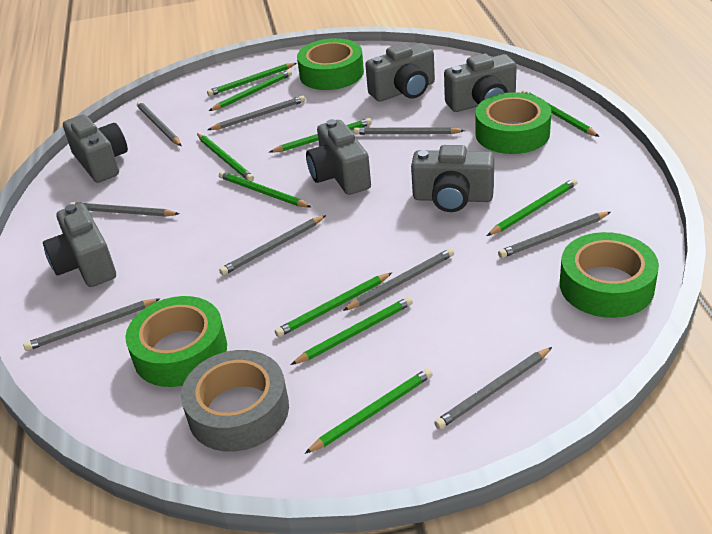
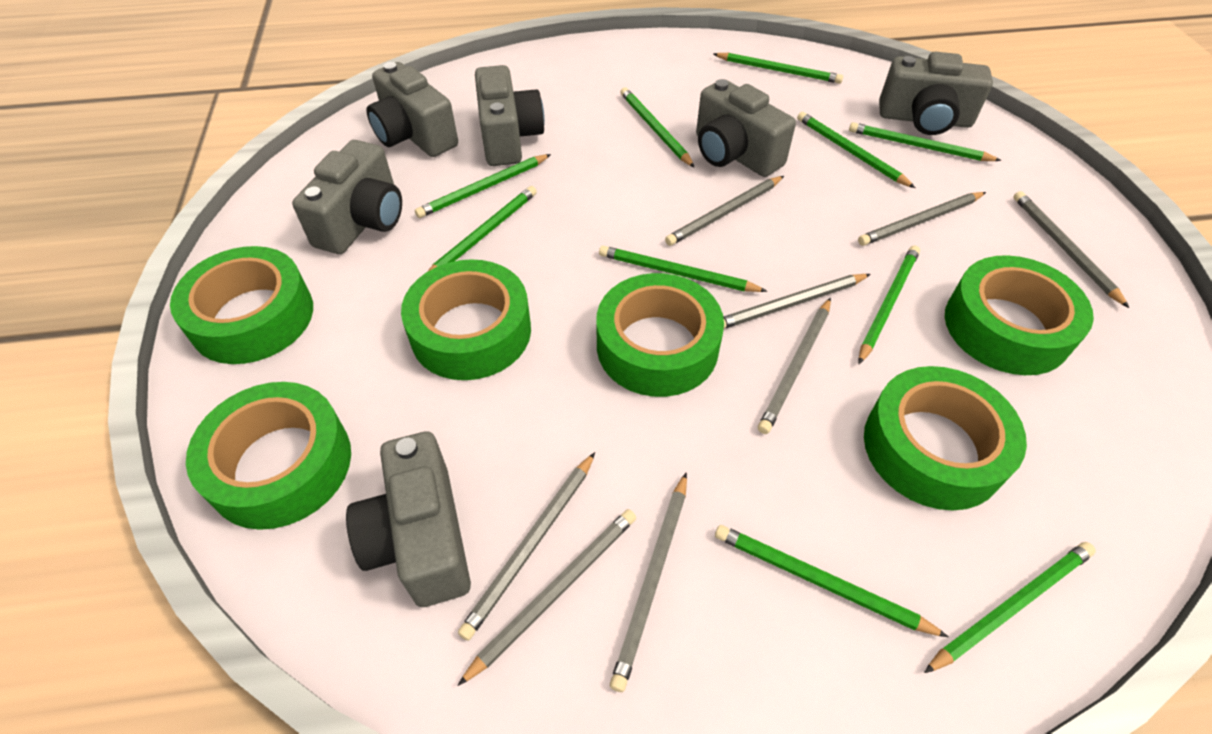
green tape: 4 -> 6
grey pencil: 9 -> 8
grey tape: 1 -> 0

